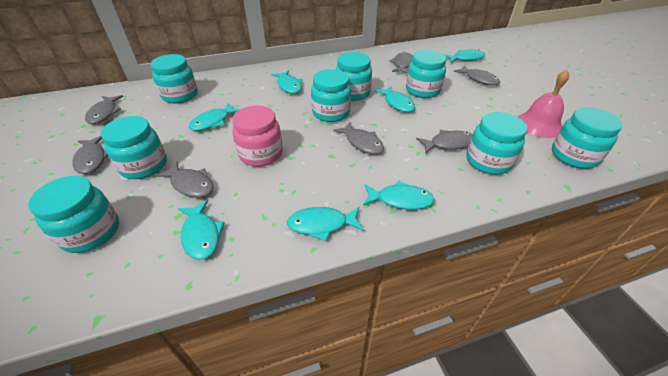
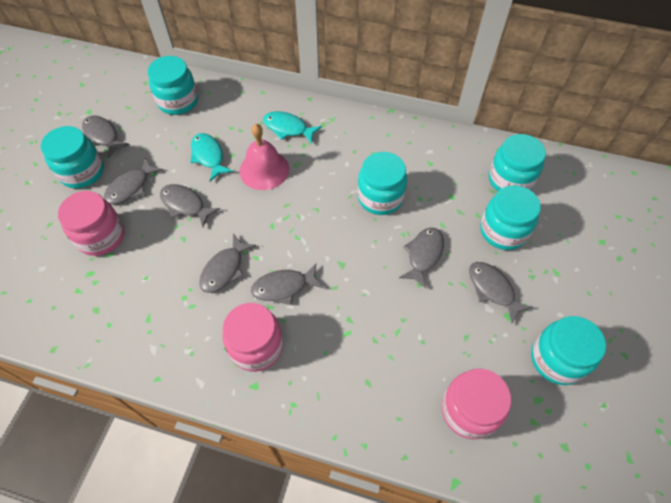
pink jar: 1 -> 3
turquoise fish: 7 -> 2
turquoise jar: 8 -> 6

